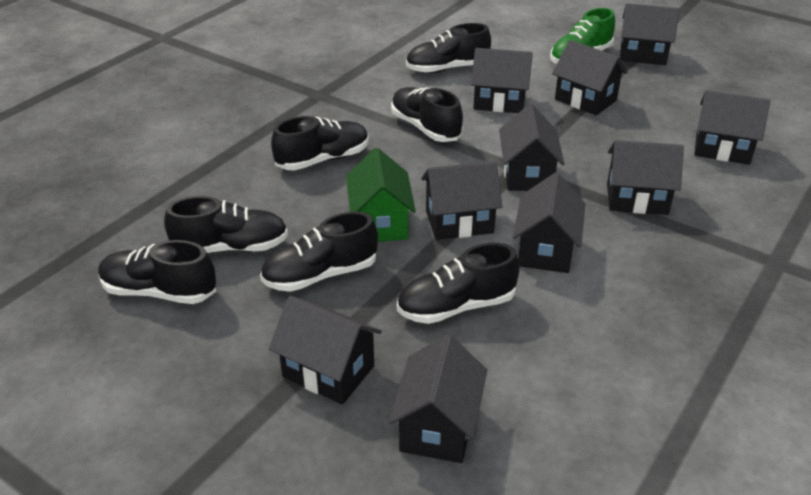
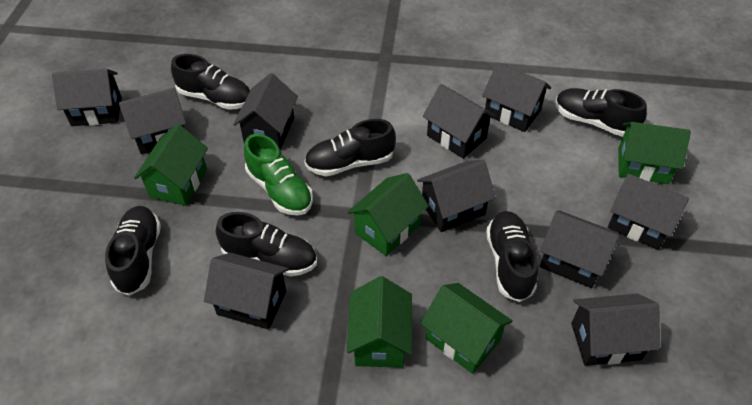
black shoe: 7 -> 6
green house: 1 -> 5

